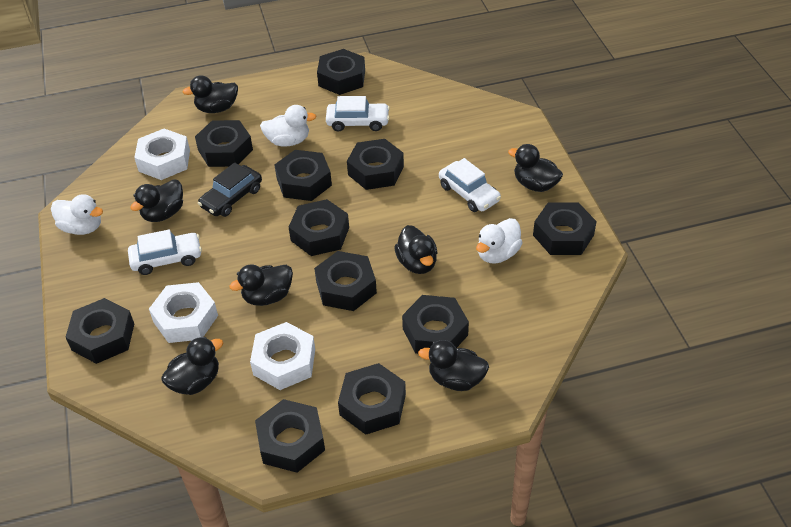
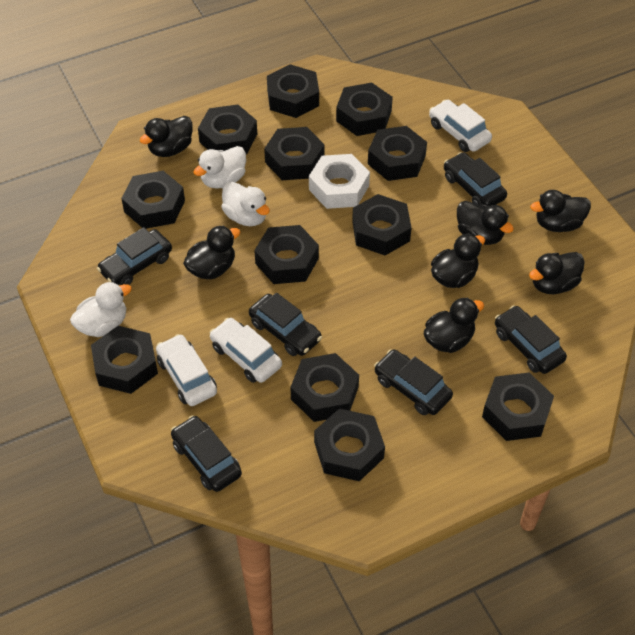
black car: 1 -> 6
black nut: 11 -> 12
white nut: 3 -> 1

